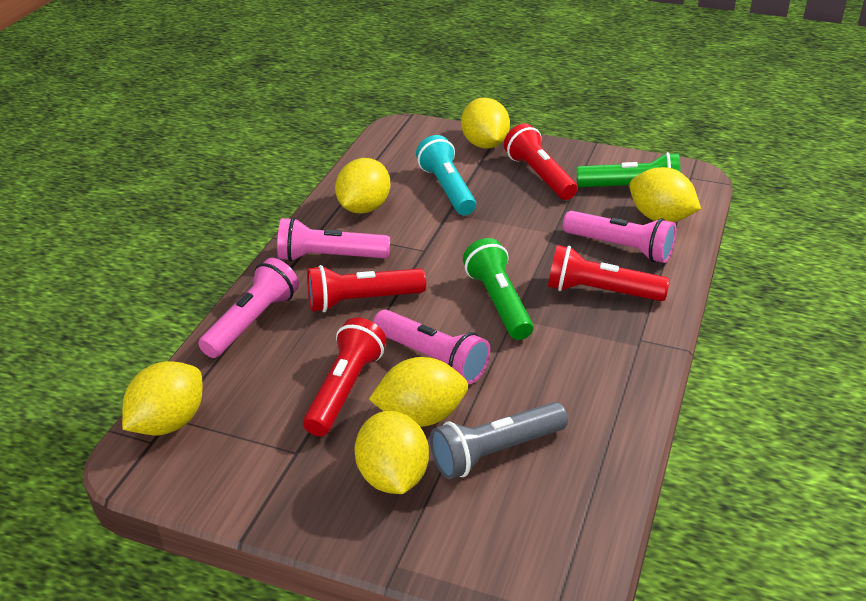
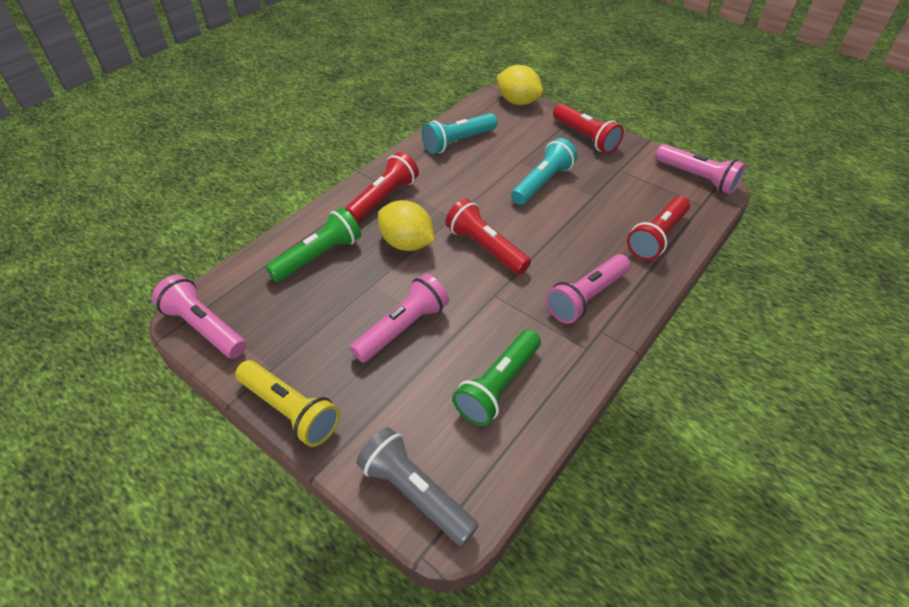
turquoise flashlight: 1 -> 2
yellow flashlight: 0 -> 1
yellow lemon: 6 -> 2

